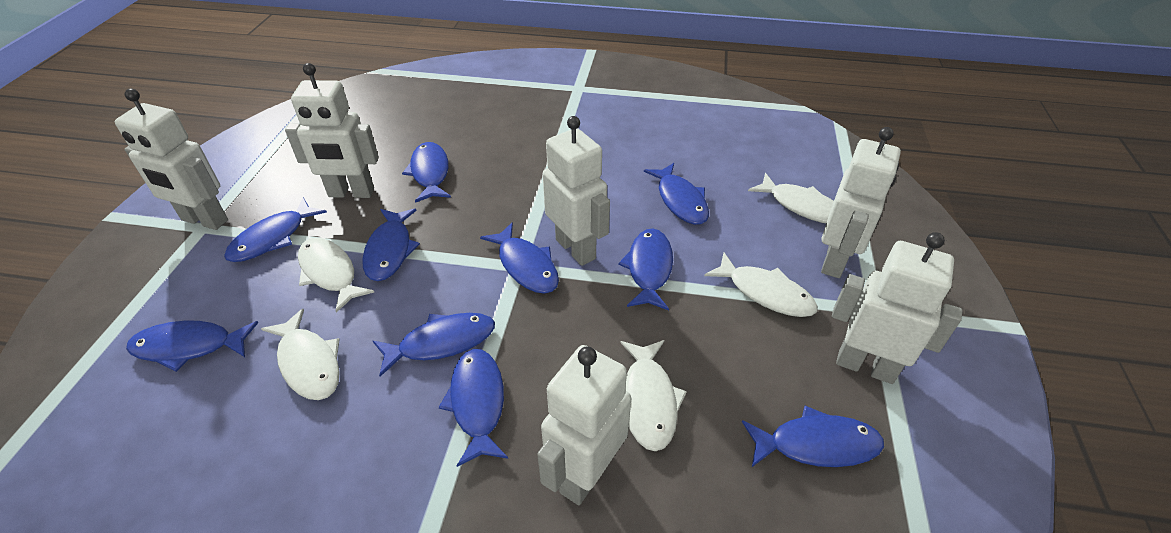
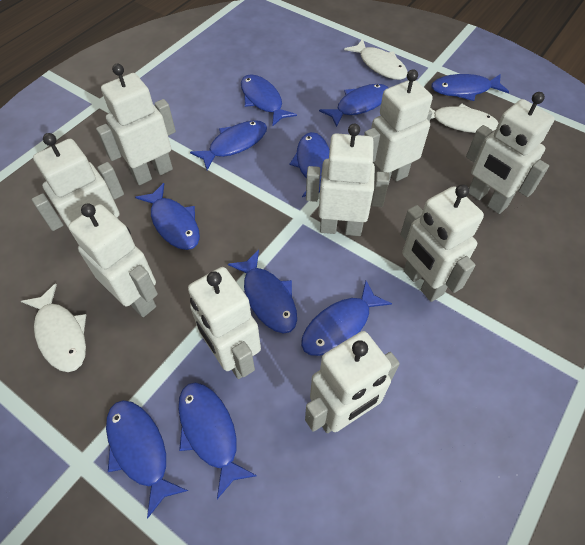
white fish: 5 -> 3
white robot: 6 -> 9

